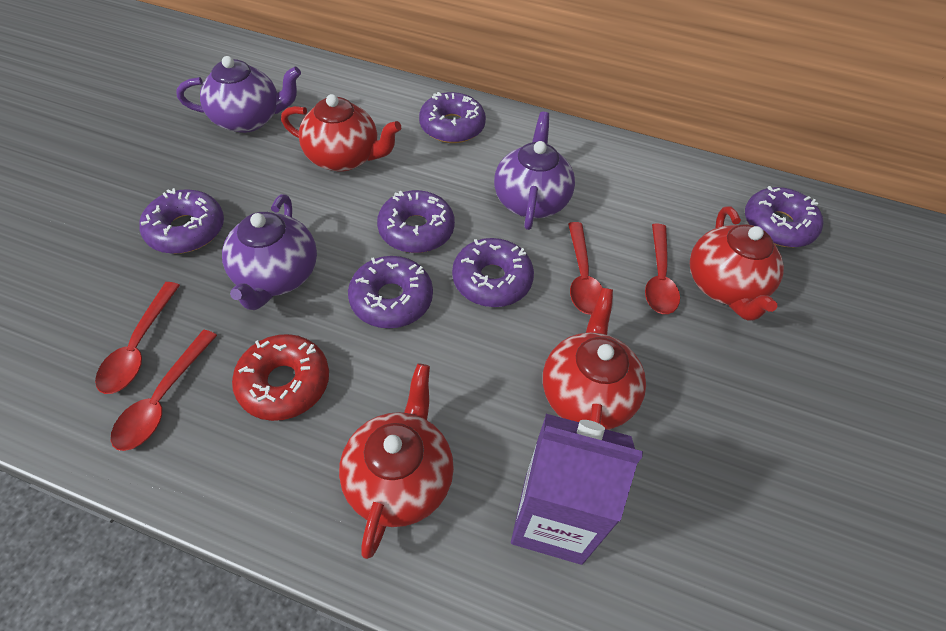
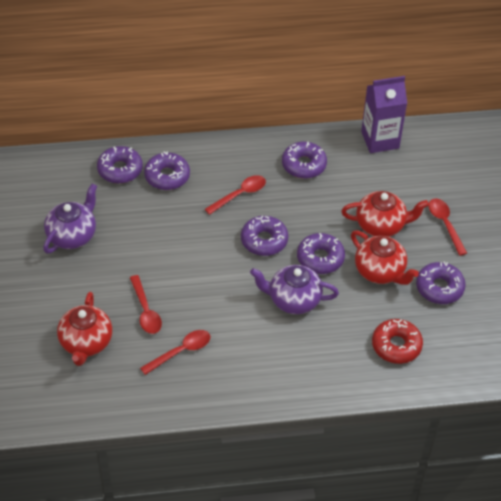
purple teapot: 3 -> 2
red teapot: 4 -> 3

